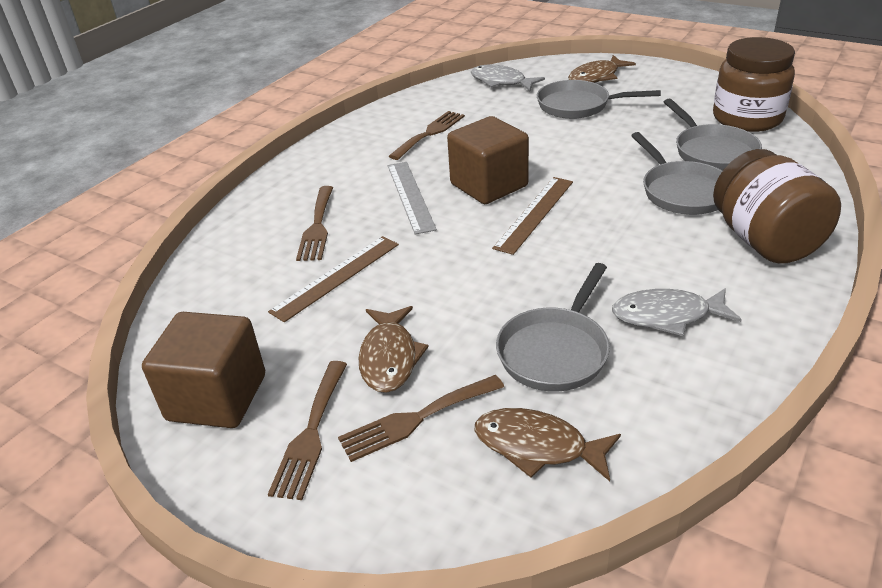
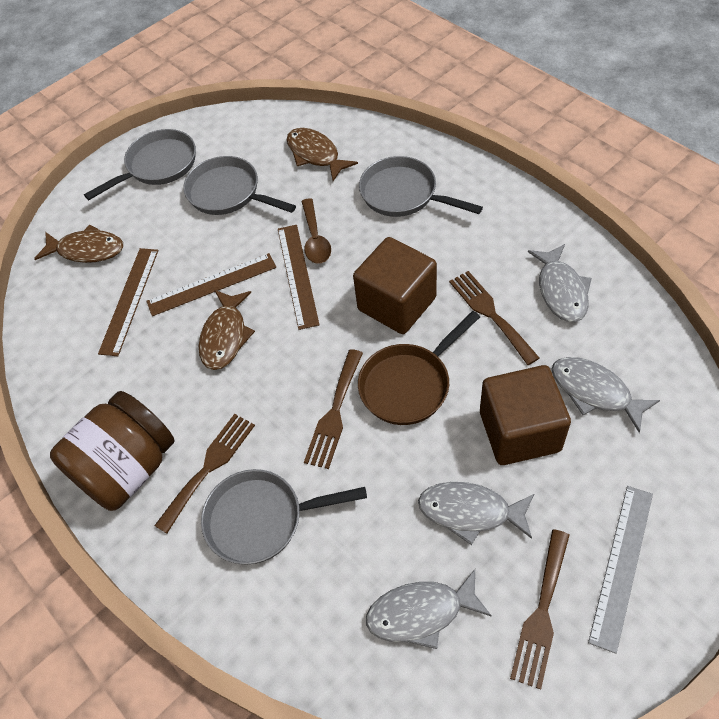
brown jar: 2 -> 1
brown pan: 0 -> 1
brown ruler: 2 -> 3
brown spoon: 0 -> 1
grey fish: 2 -> 4

